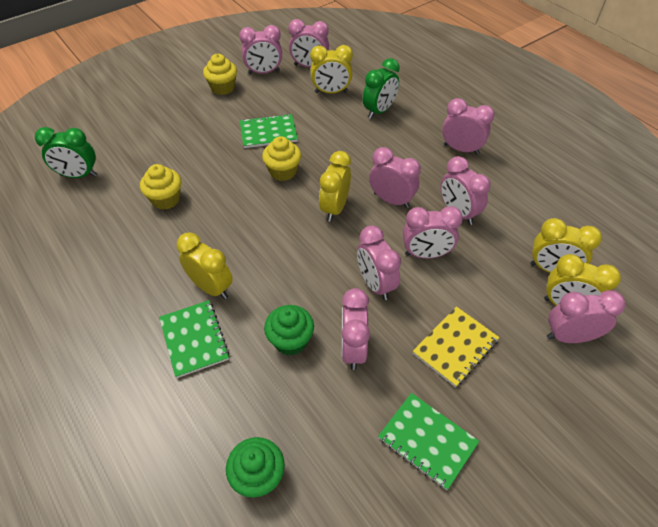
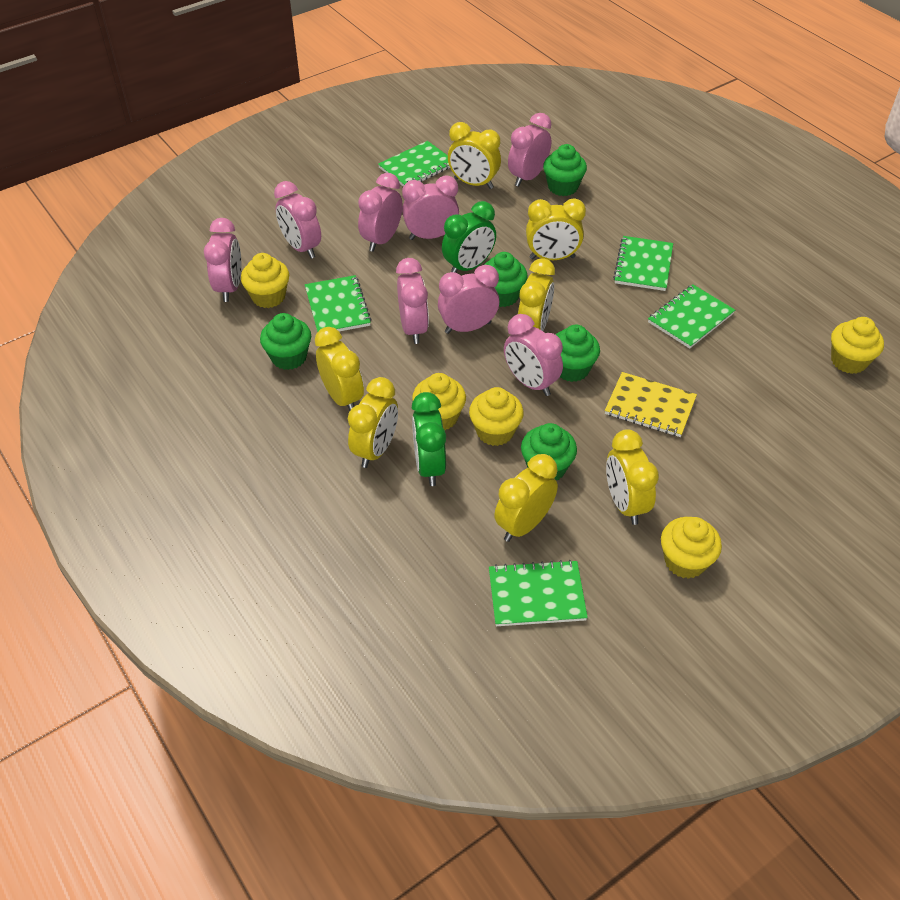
green cupcake: 2 -> 5
green notebook: 3 -> 5
pink clock: 9 -> 8
yellow clock: 5 -> 7
yellow cupcake: 3 -> 5

